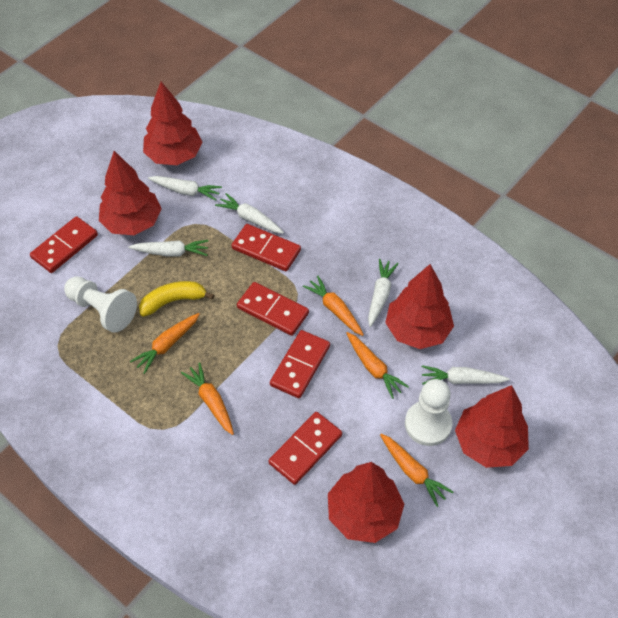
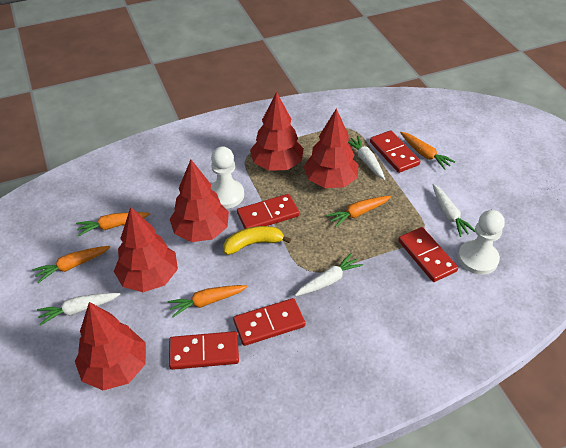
white carrot: 5 -> 4

